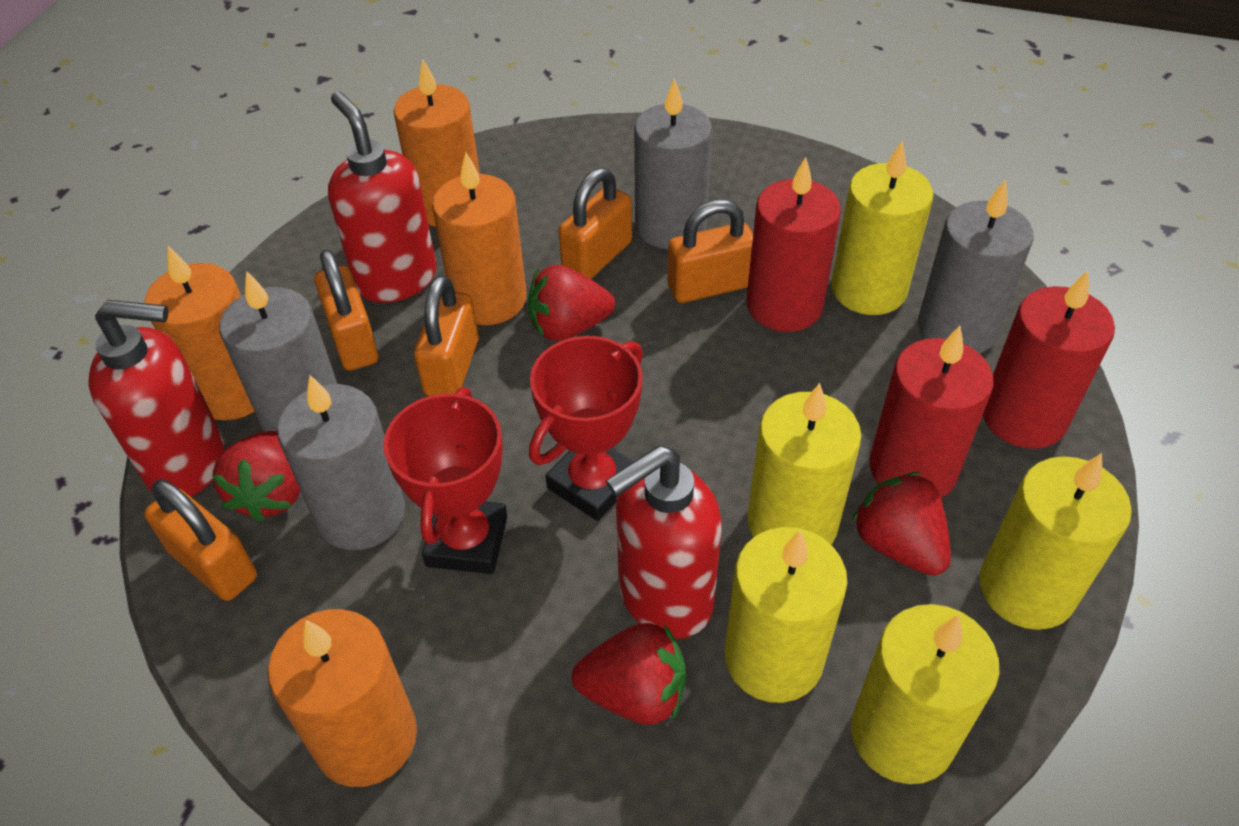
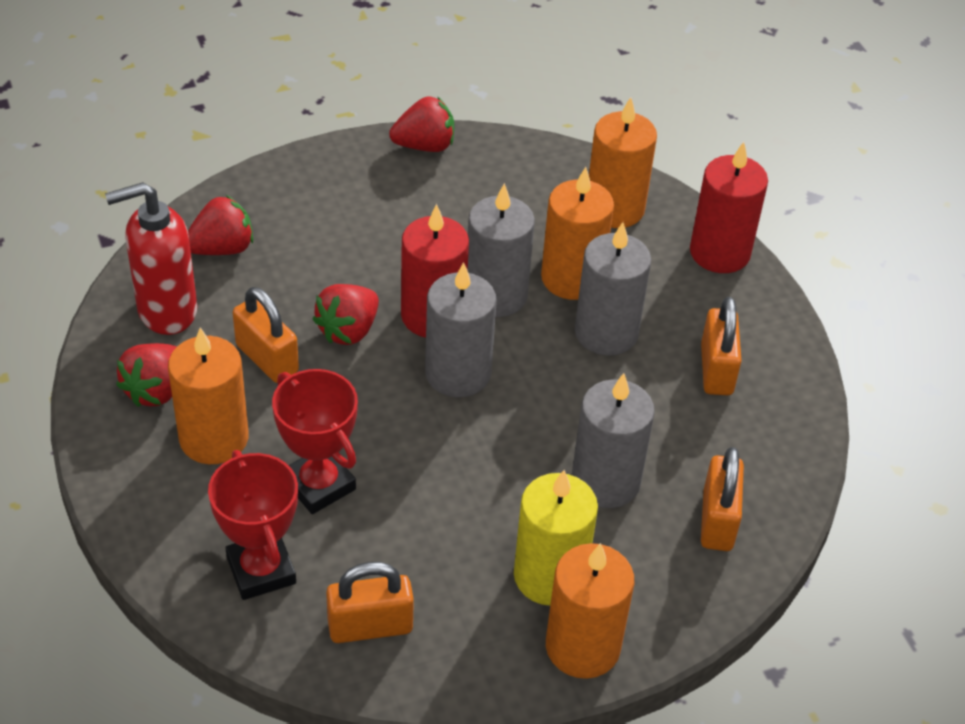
orange padlock: 5 -> 4
red candle: 3 -> 2
red soap dispenser: 3 -> 1
yellow candle: 5 -> 1

